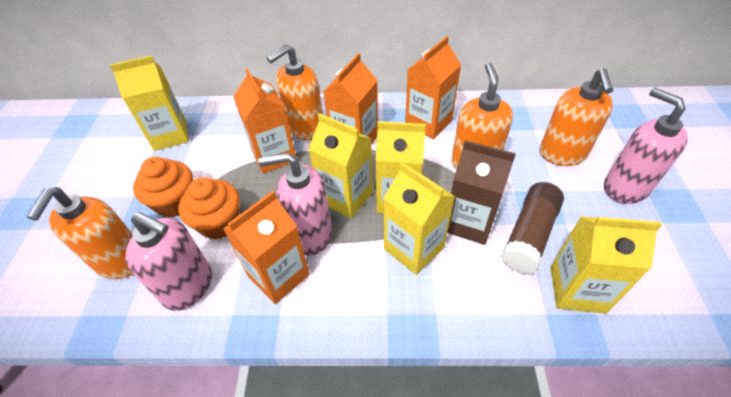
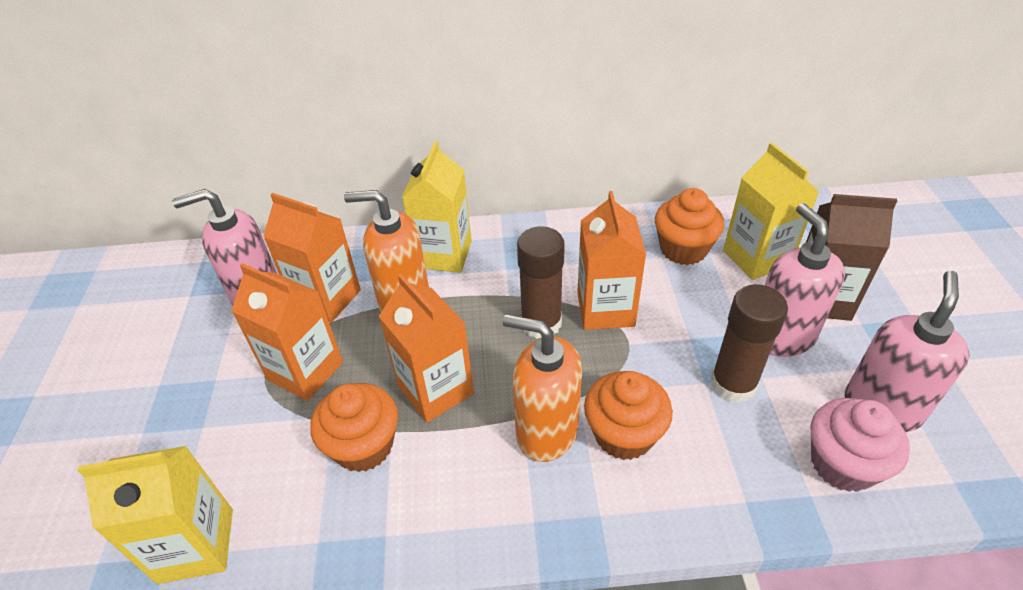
brown glue stick: 1 -> 2
orange cupcake: 2 -> 3
orange soap dispenser: 4 -> 2
pink cupcake: 0 -> 1
yellow carton: 5 -> 3

